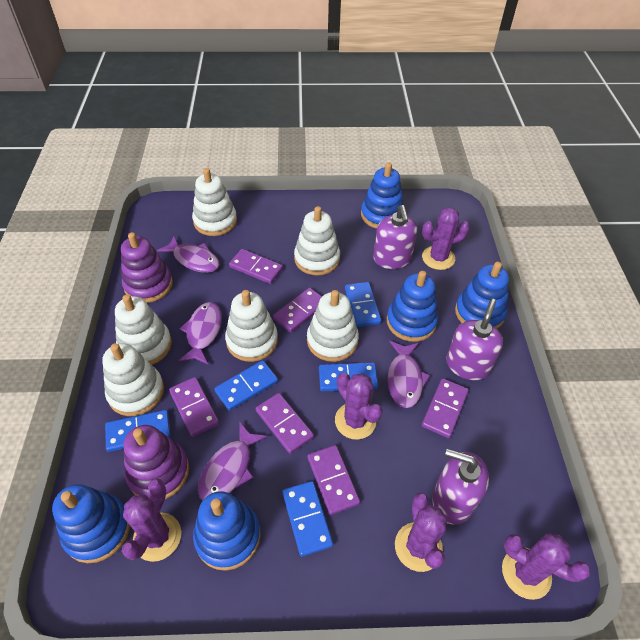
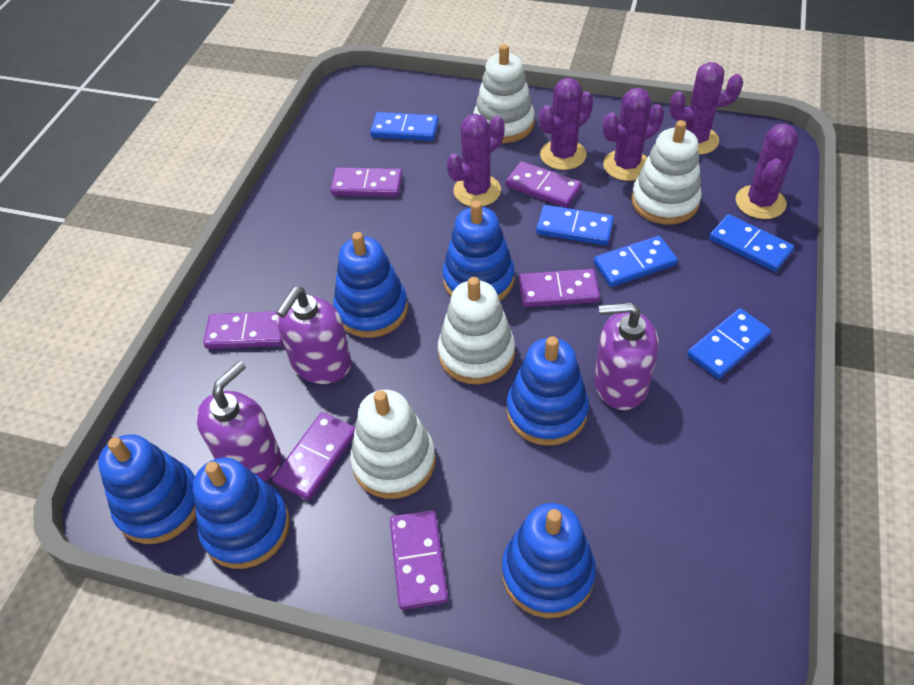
blue stacking toy: 5 -> 6
purple fish: 4 -> 0
purple stacking toy: 2 -> 0
white stacking toy: 6 -> 4

